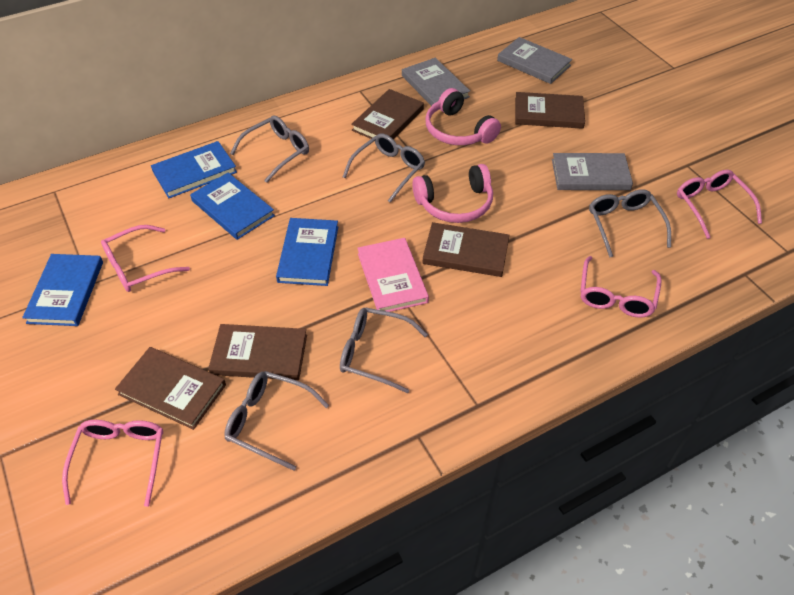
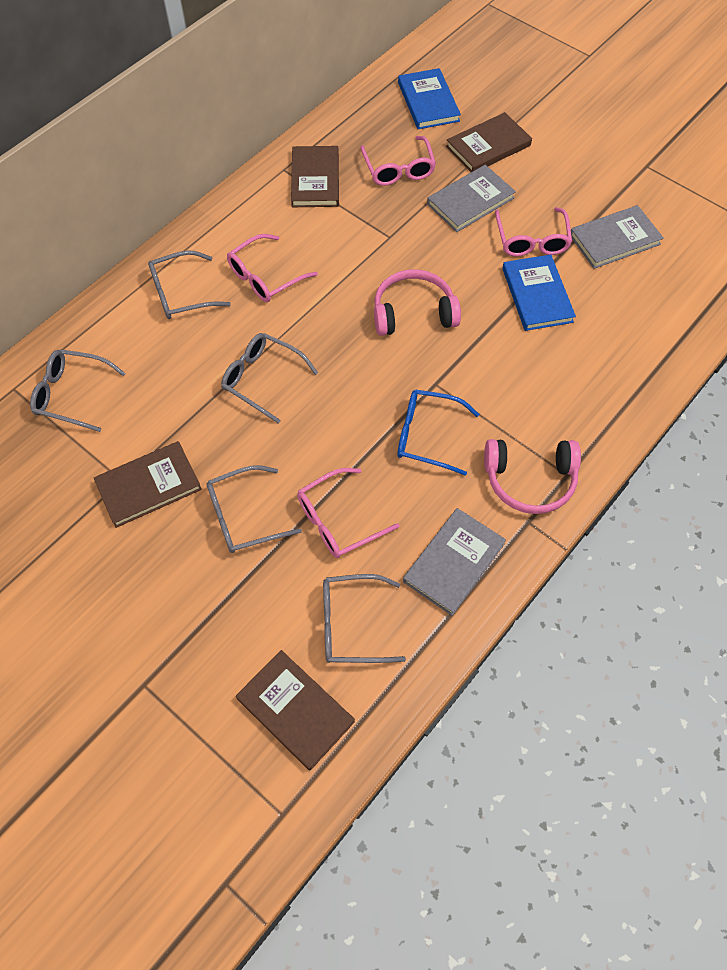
blue book: 4 -> 2
blue glasses: 0 -> 1
brown book: 5 -> 4
pink book: 1 -> 0

